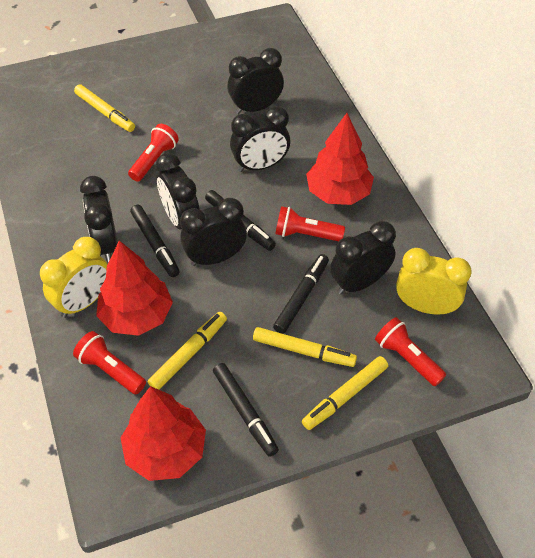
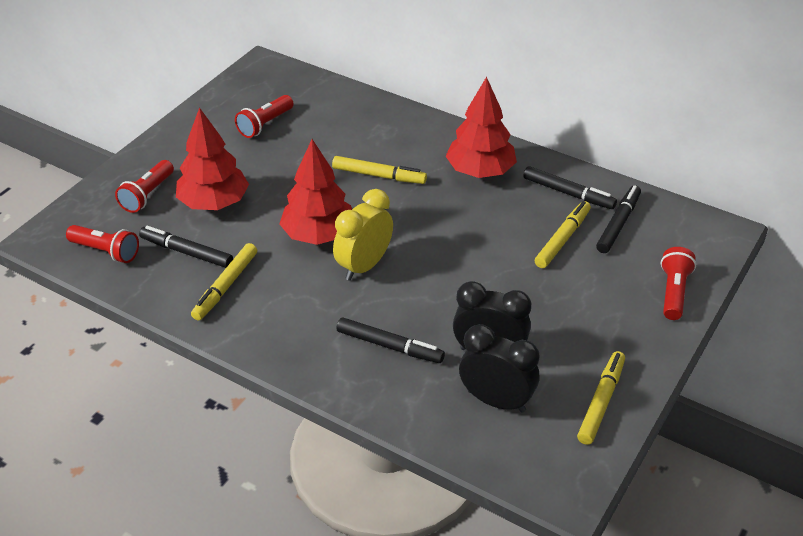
black clock: 6 -> 2
yellow clock: 2 -> 1

